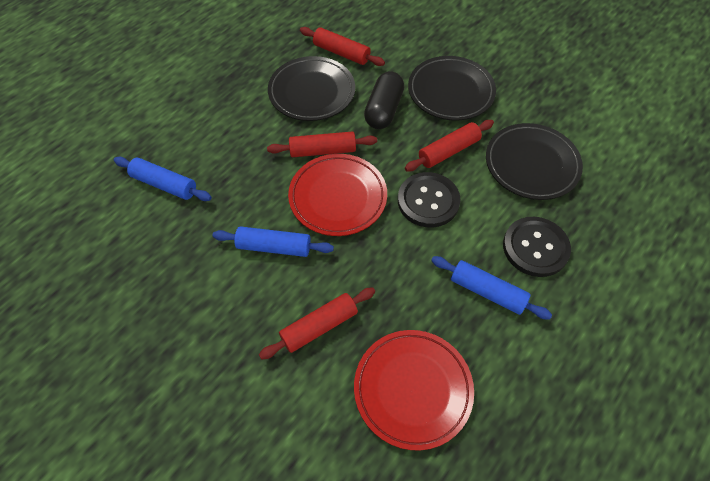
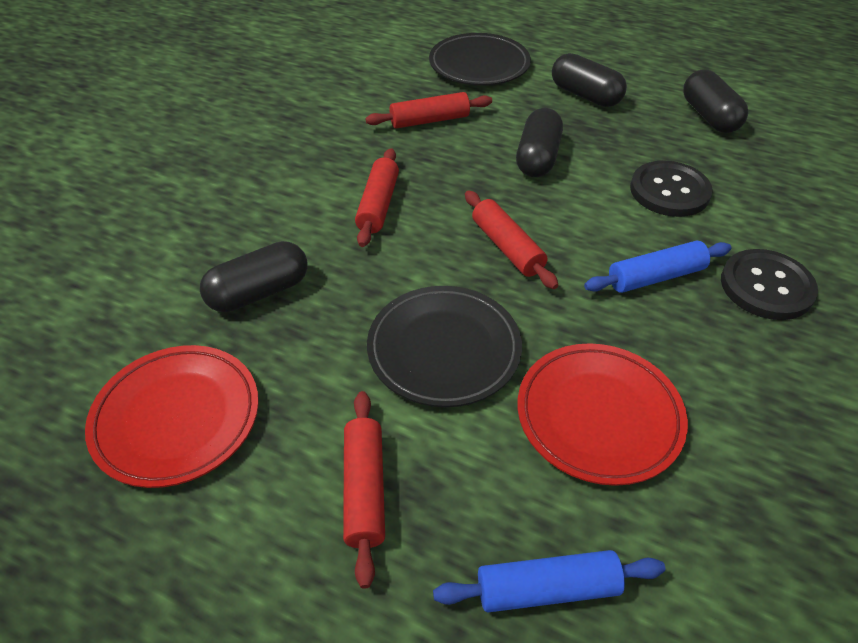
black capsule: 1 -> 4
black plate: 3 -> 2
blue rolling pin: 3 -> 2

